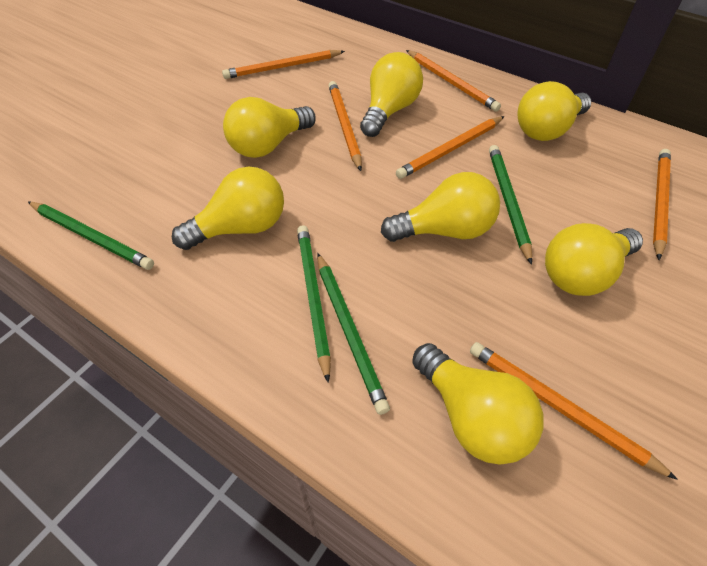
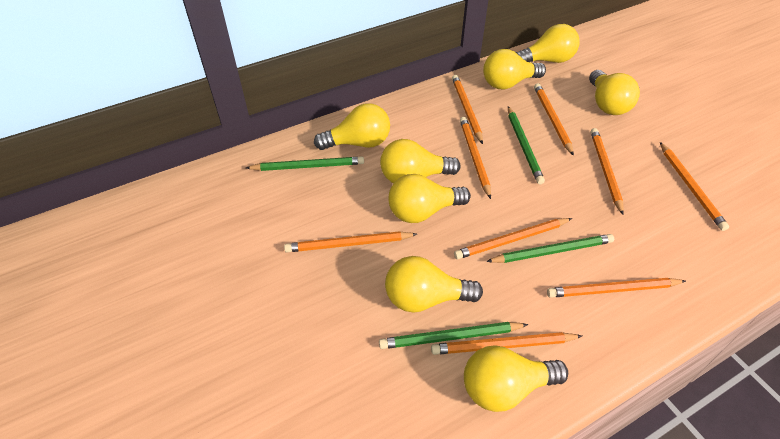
orange pencil: 6 -> 9
yellow light bulb: 7 -> 8

